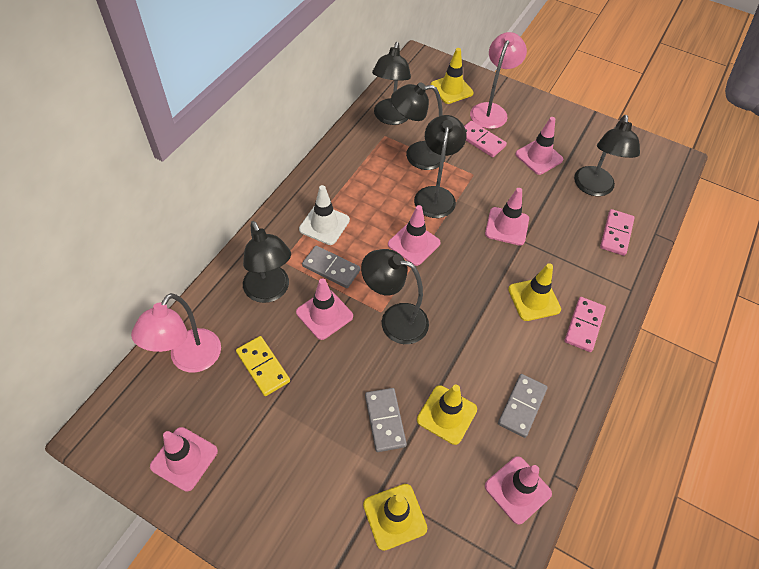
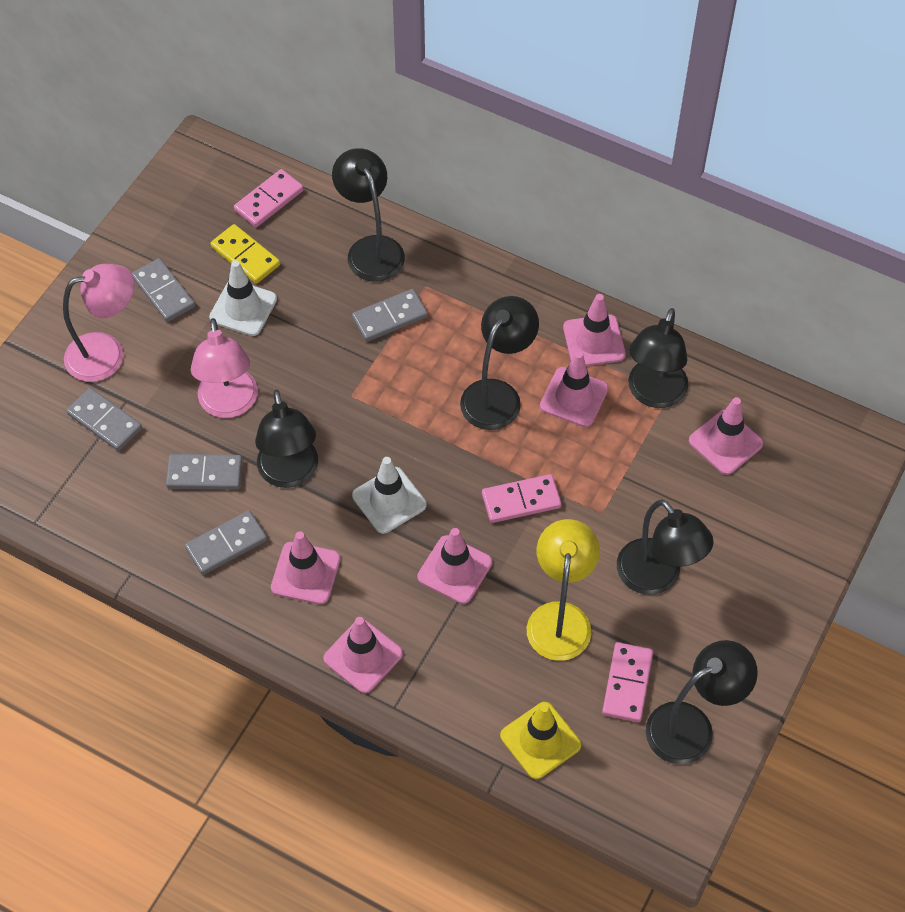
grey domino: 3 -> 5
white traffic cone: 1 -> 2
yellow lamp: 0 -> 1
yellow traffic cone: 4 -> 1

